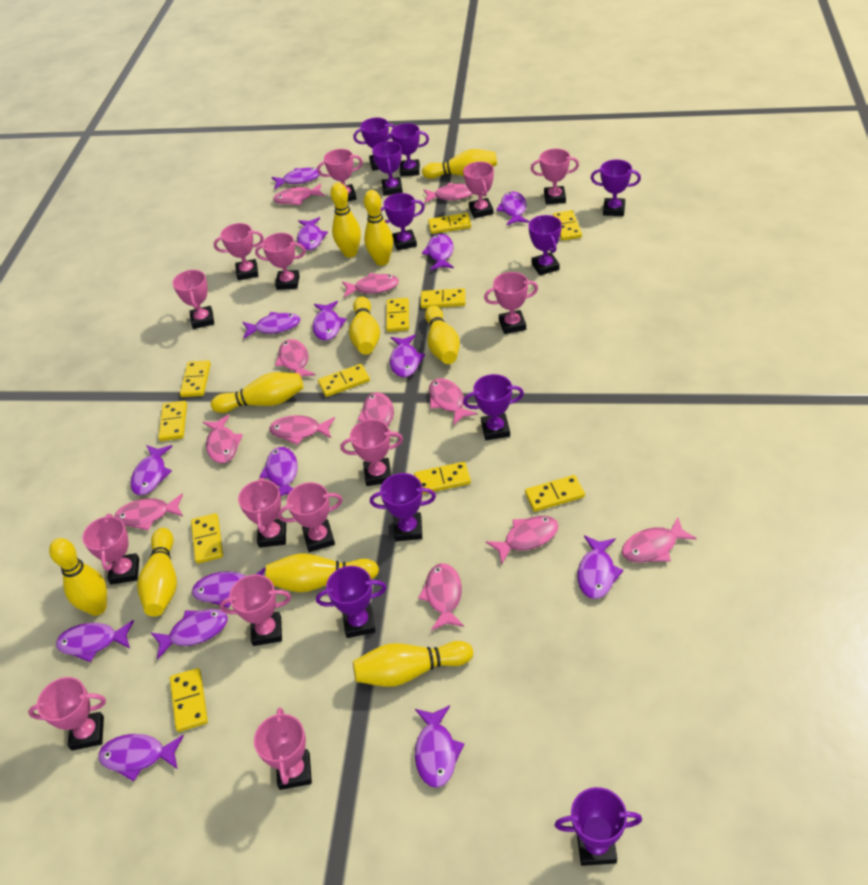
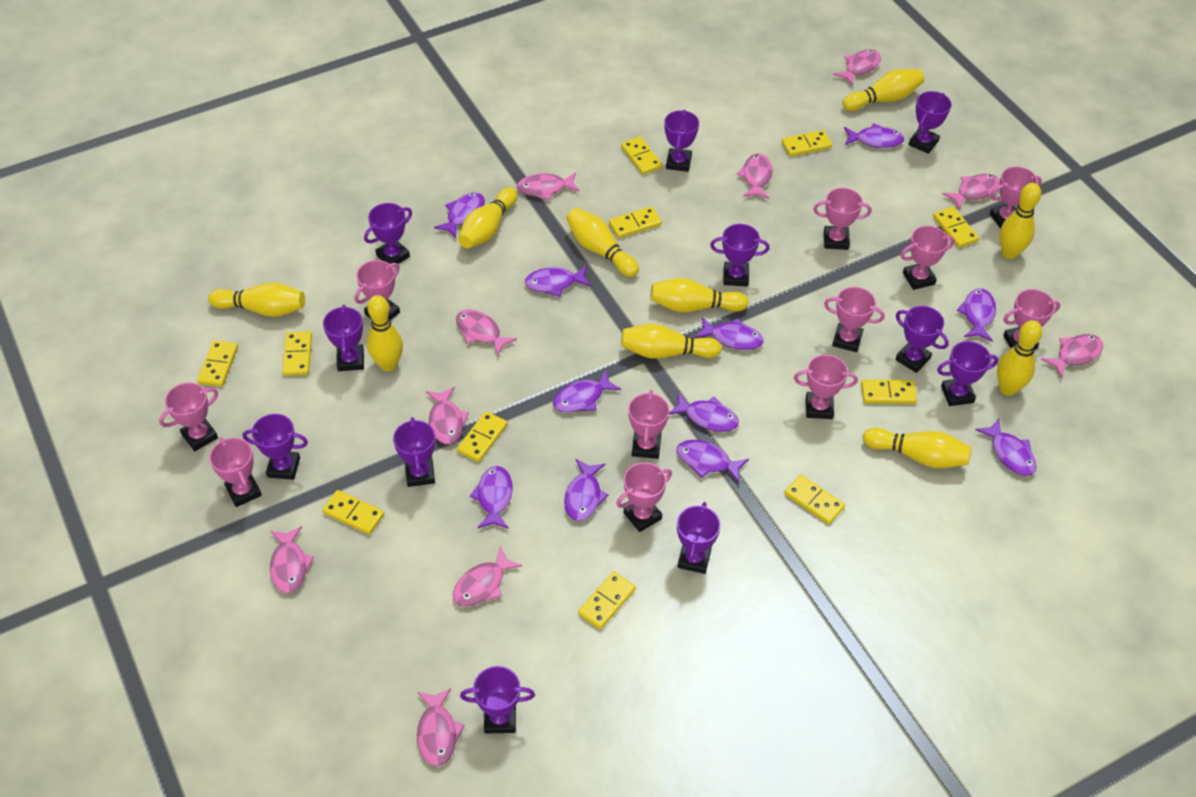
pink fish: 12 -> 10
pink trophy: 14 -> 11
purple fish: 15 -> 11
purple trophy: 10 -> 11

